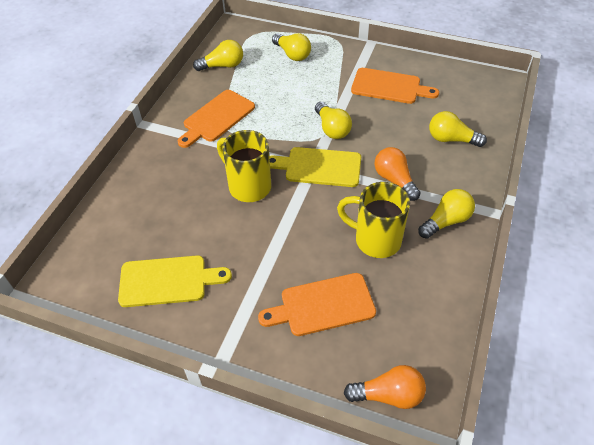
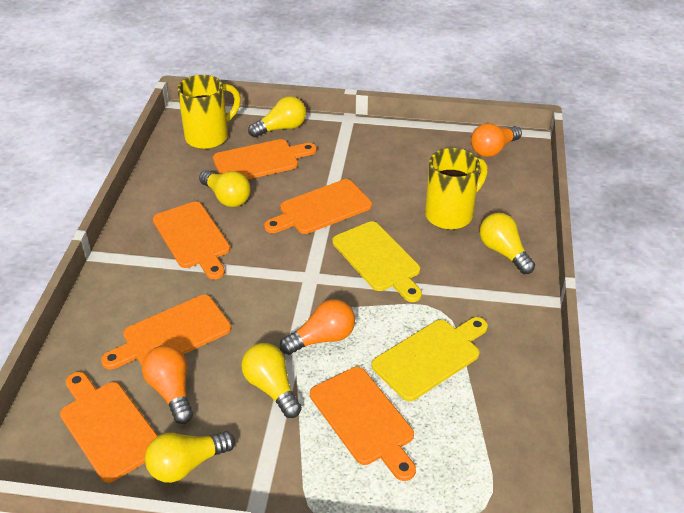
orange cutting board: 3 -> 6
orange light bulb: 2 -> 3

